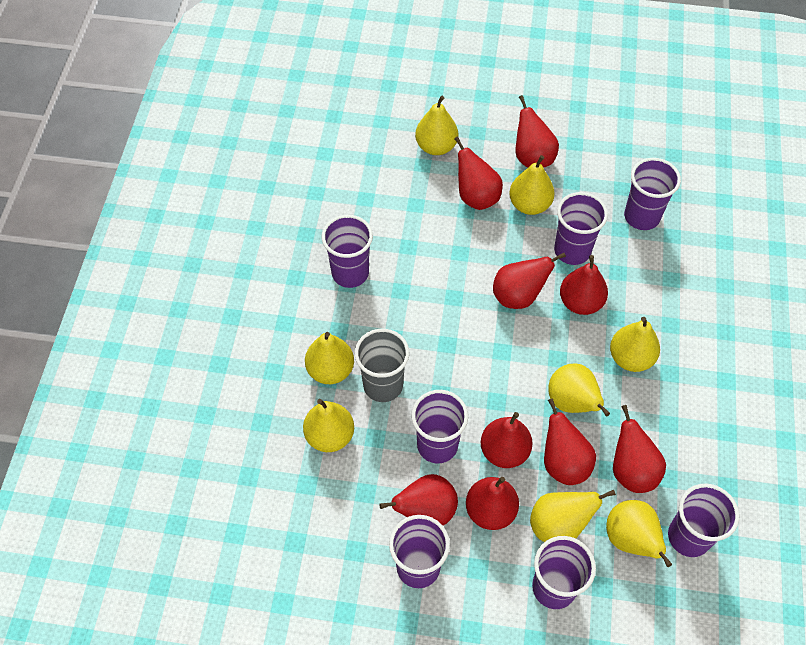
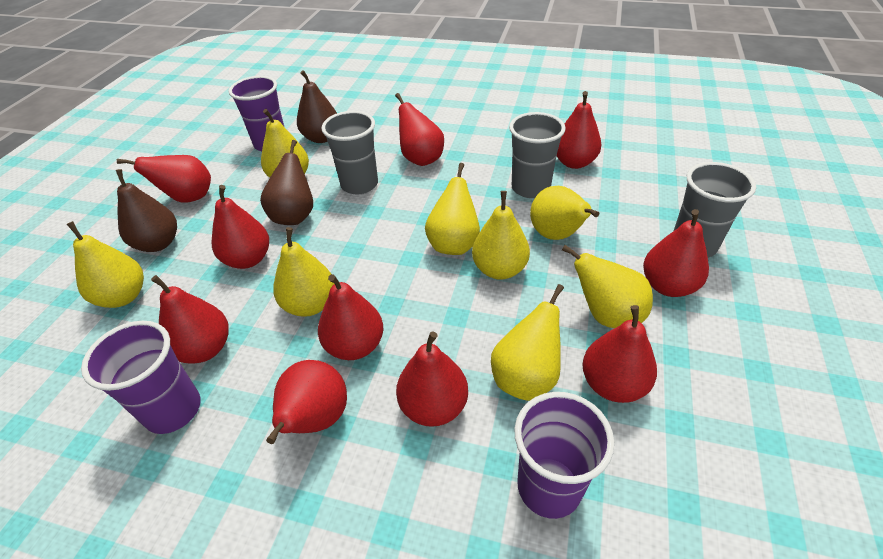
brown pear: 0 -> 3
grey cup: 1 -> 3
purple cup: 7 -> 3
red pear: 9 -> 10

